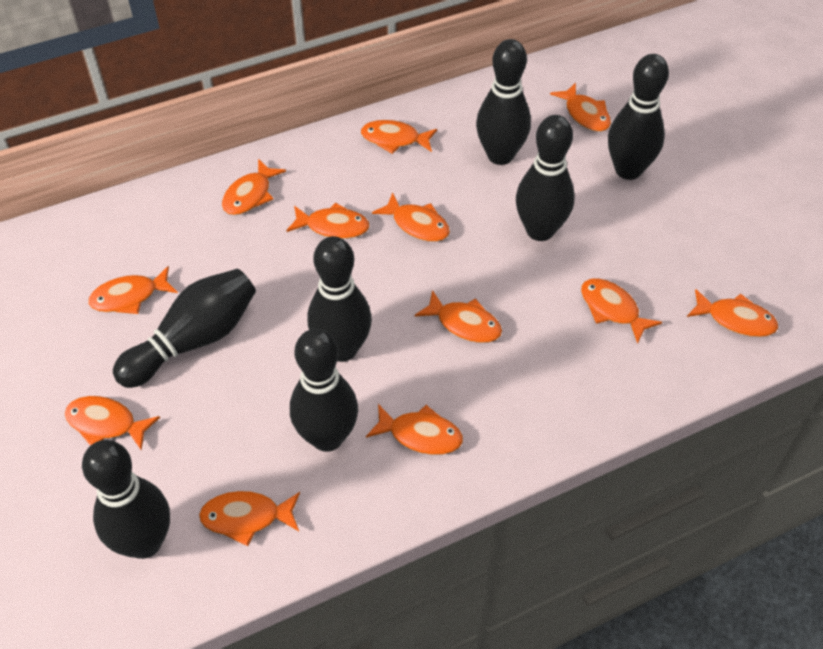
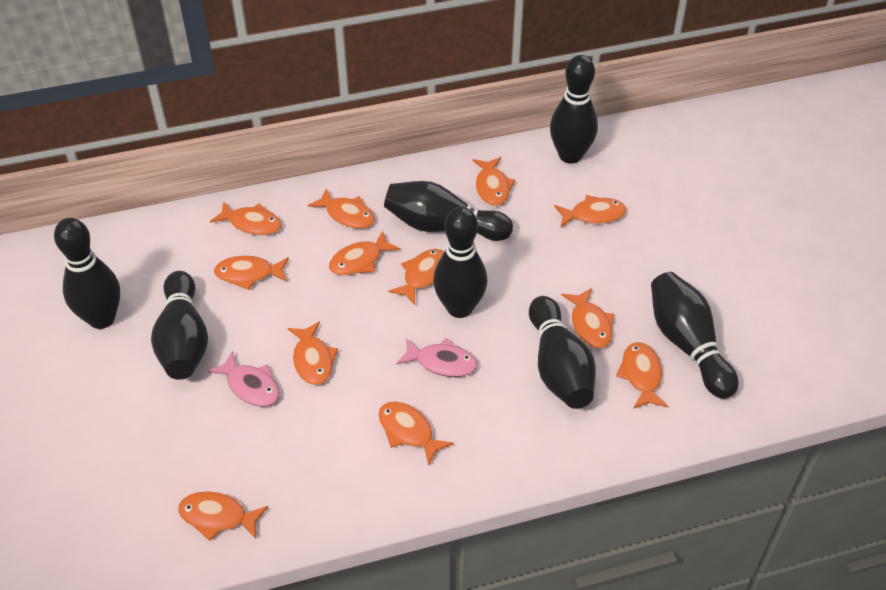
pink fish: 0 -> 2

